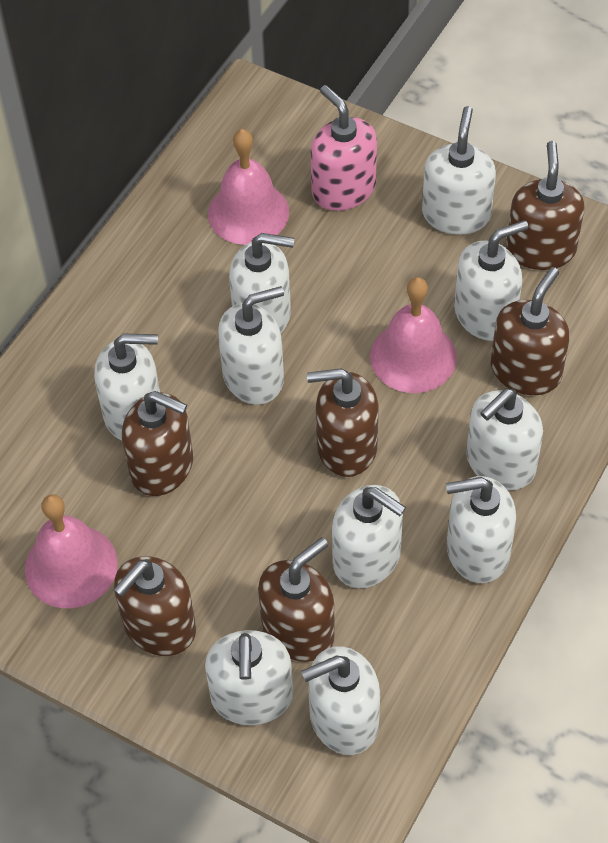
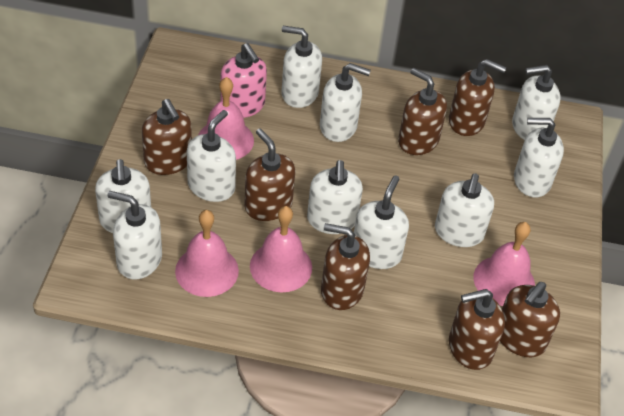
brown soap dispenser: 6 -> 7
pink bell: 3 -> 4

